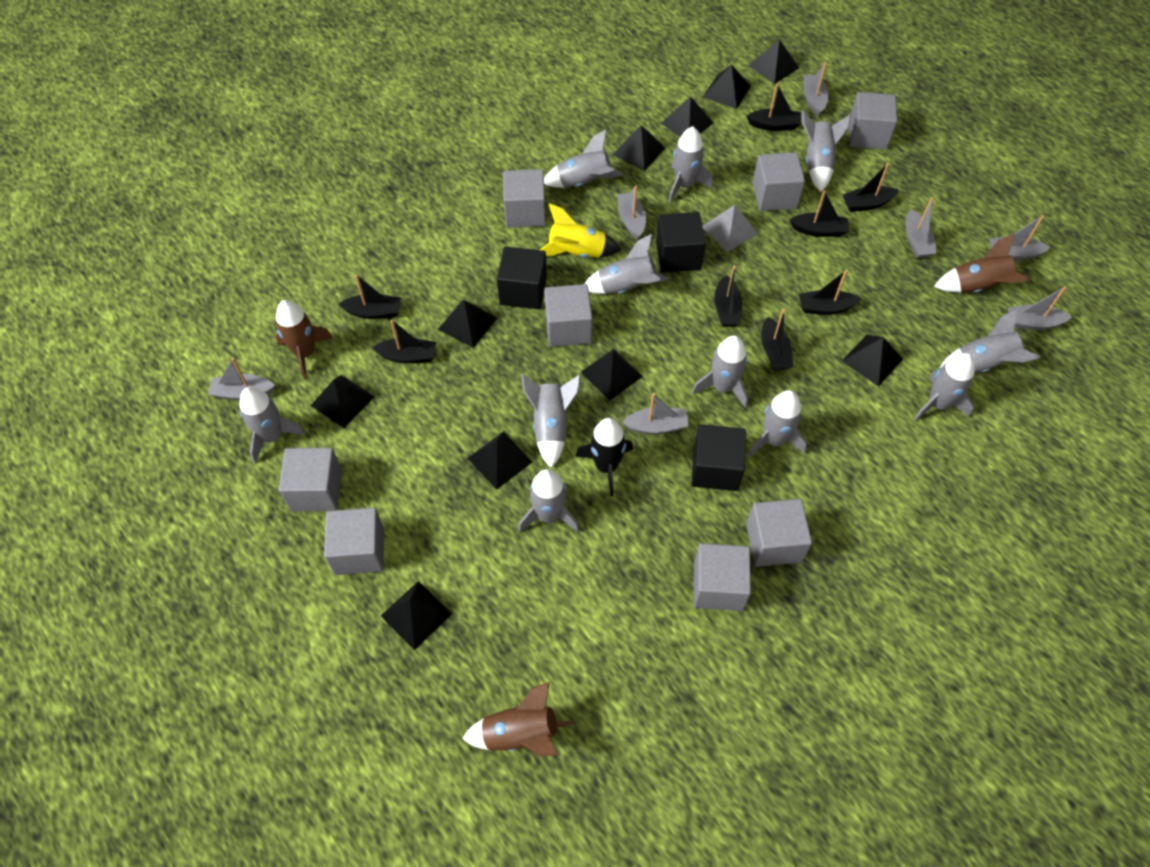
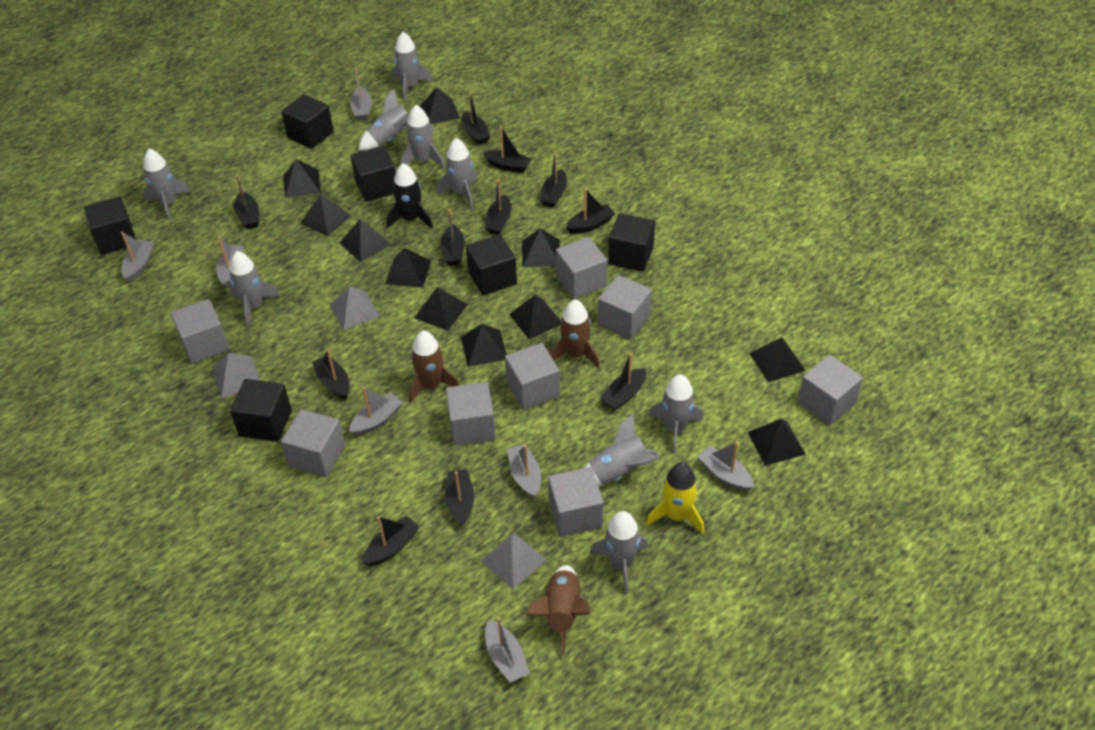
black boat: 8 -> 11
black cube: 3 -> 6
black pyramid: 10 -> 11
grey pyramid: 1 -> 3
grey rocket: 11 -> 9

